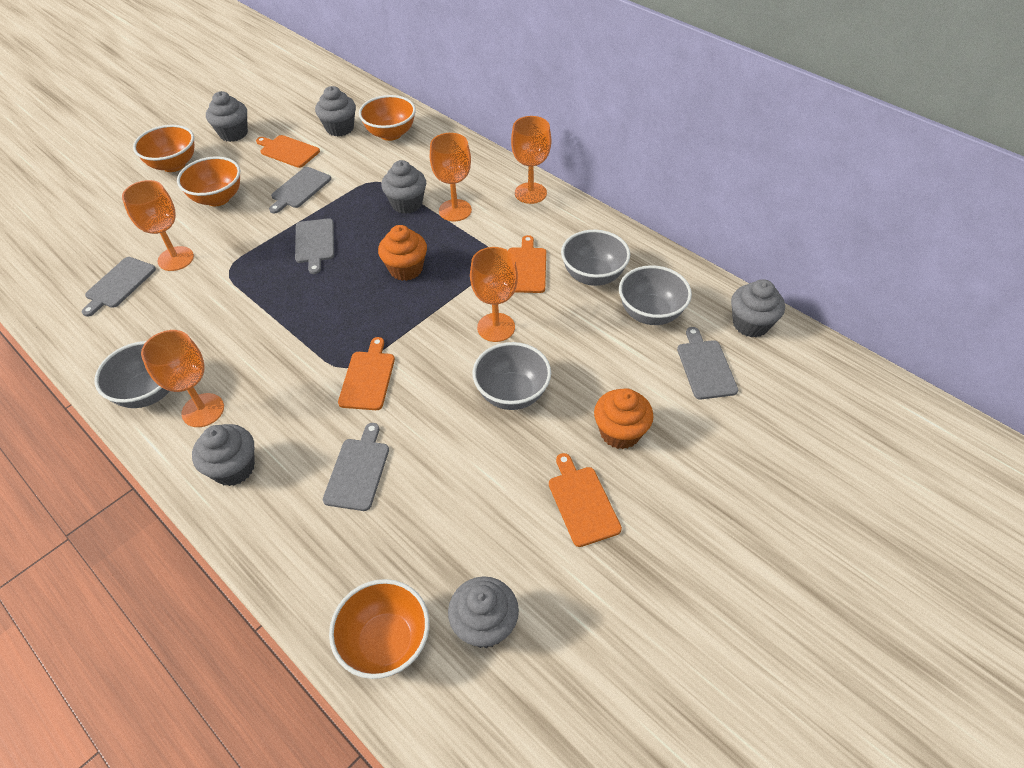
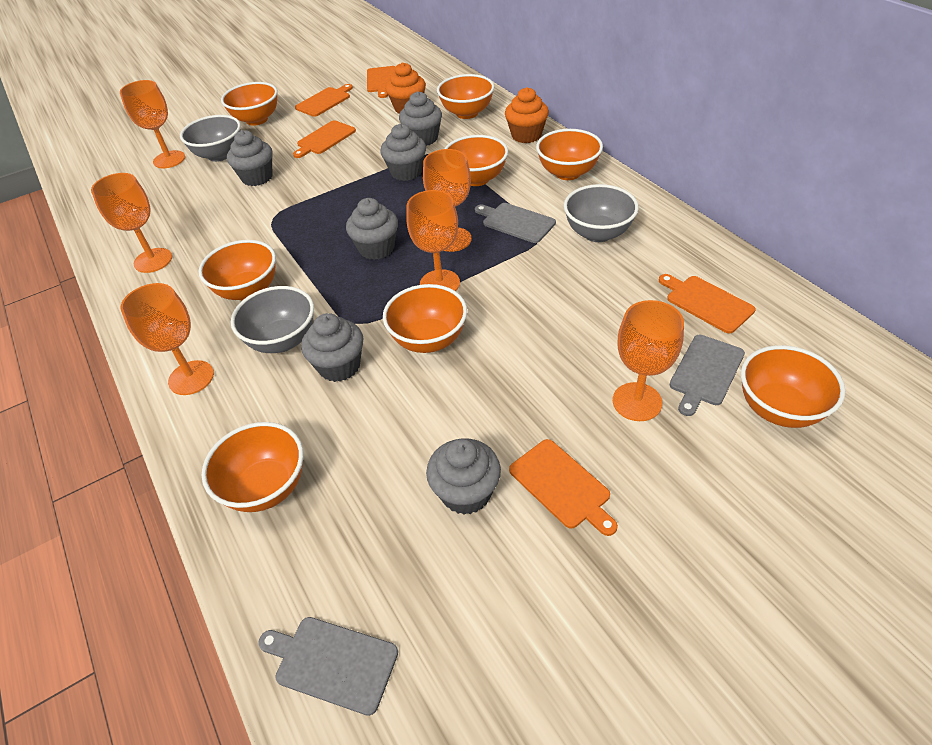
grey bowl: 4 -> 3
grey cutting board: 5 -> 3
orange bowl: 4 -> 8
orange cutting board: 4 -> 5
orange goblet: 5 -> 6

